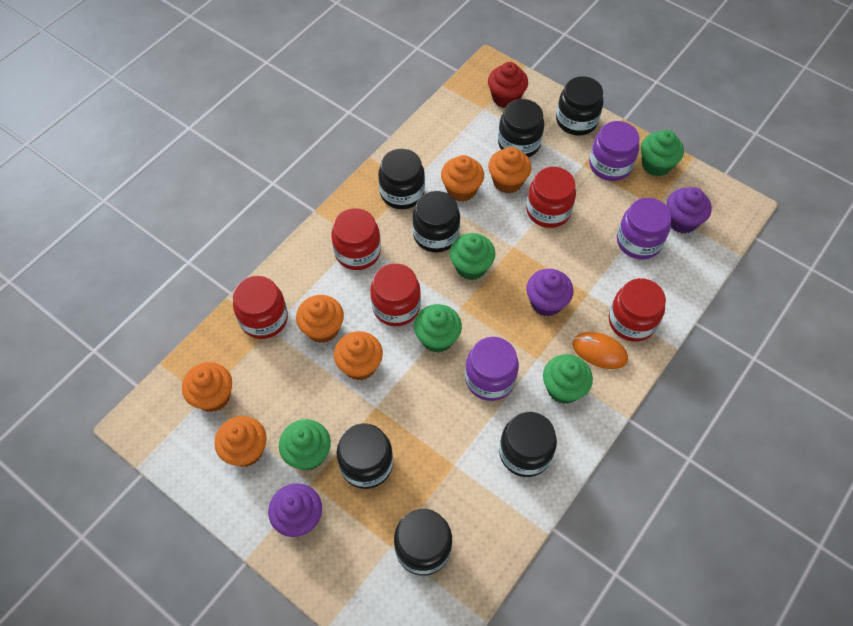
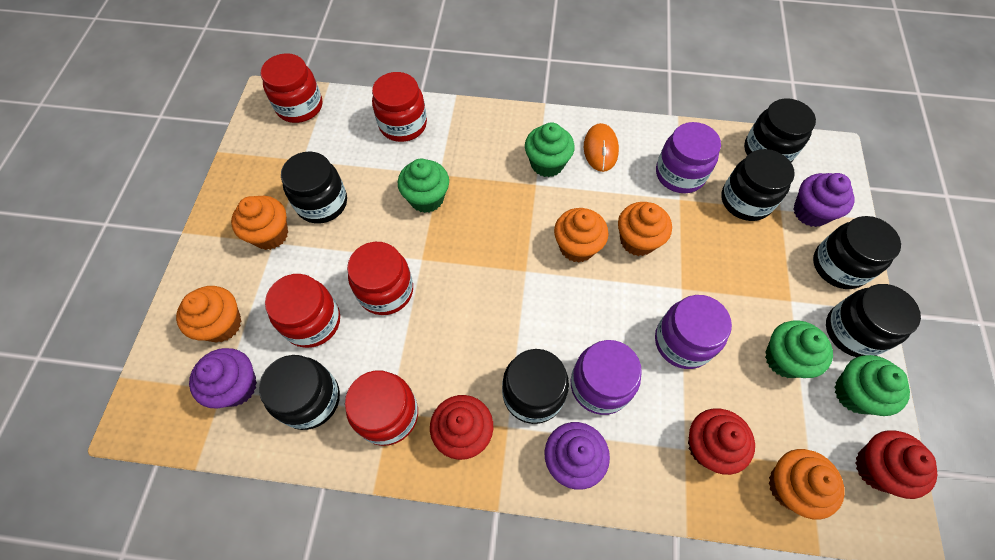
green cupcake: 5 -> 4
orange cupcake: 6 -> 5
red cupcake: 1 -> 3

